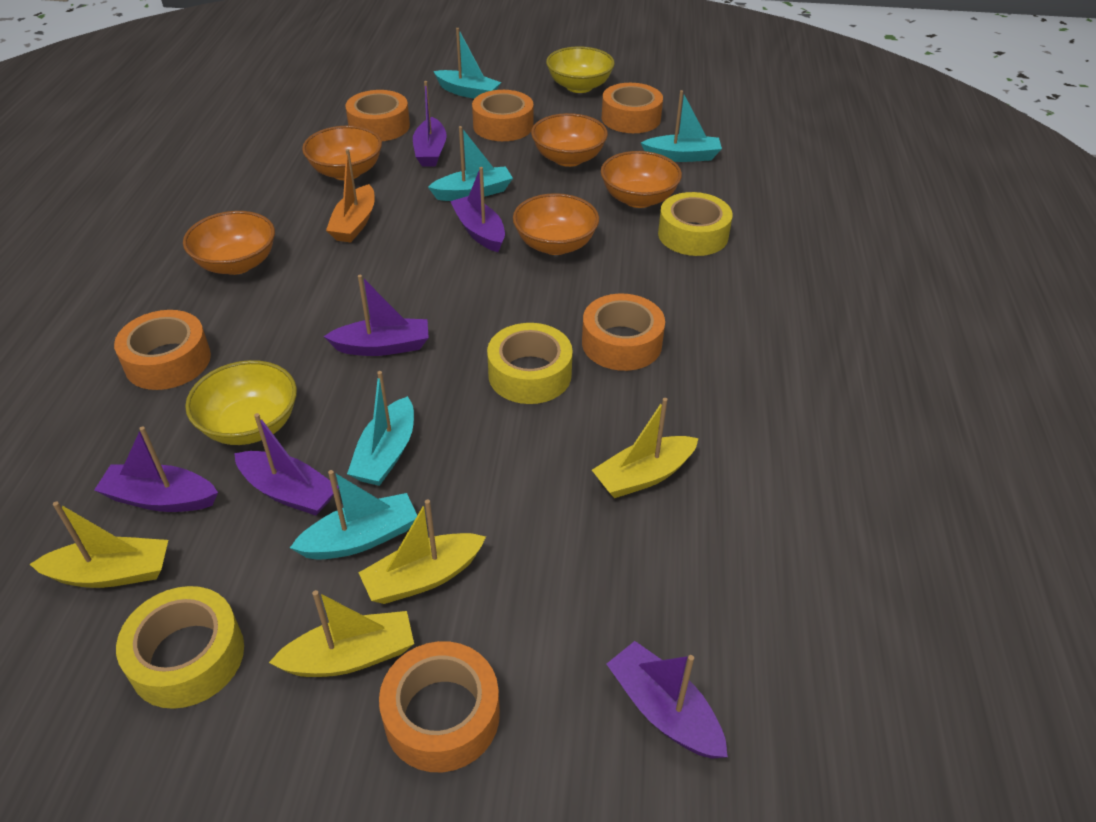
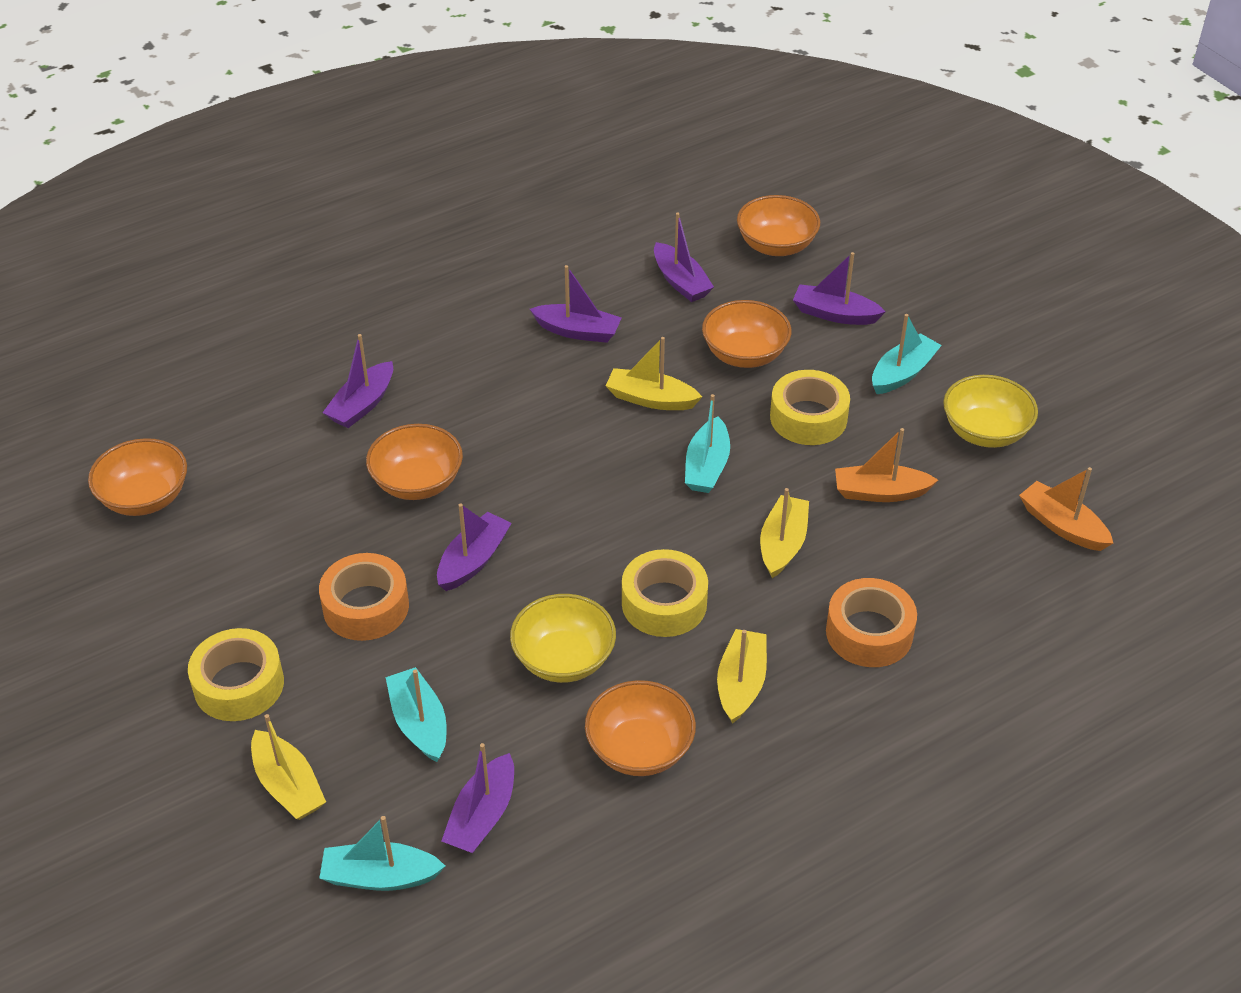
orange boat: 1 -> 2
orange tape: 6 -> 2
turquoise boat: 5 -> 4

